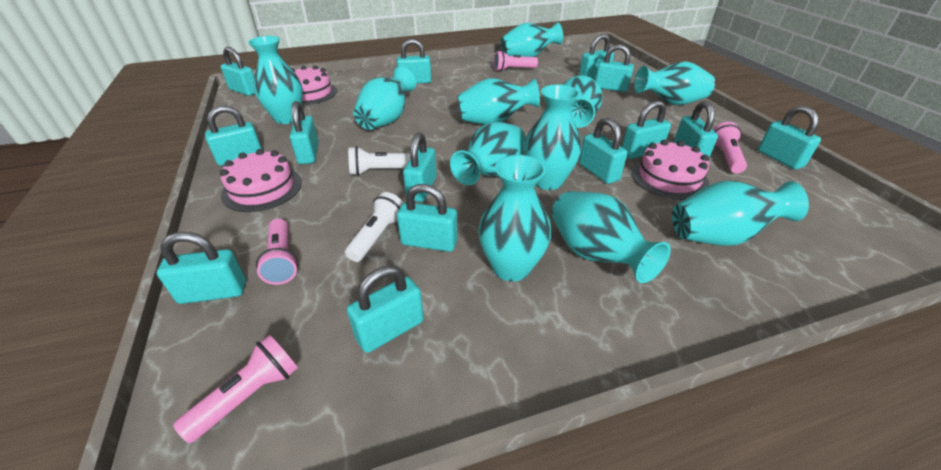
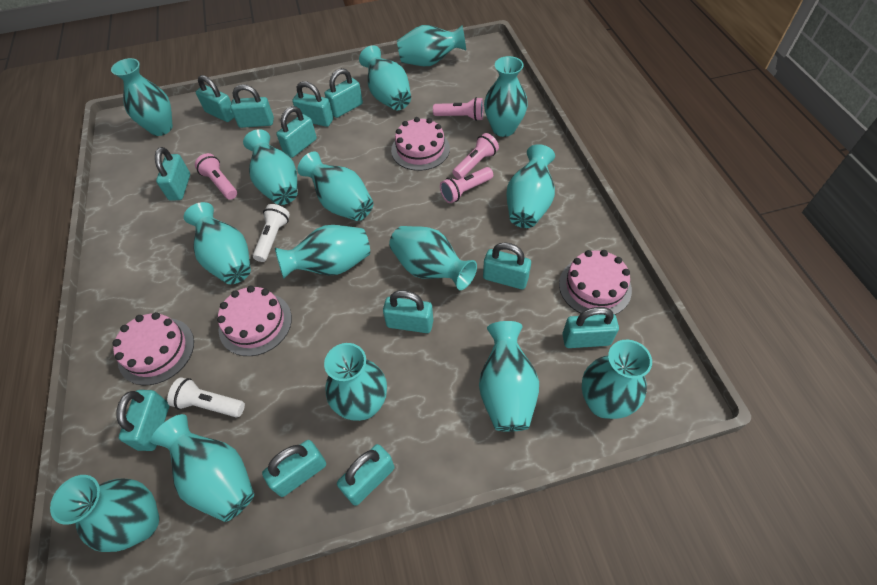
pink cake: 3 -> 4
turquoise padlock: 14 -> 12
turquoise vase: 11 -> 15

